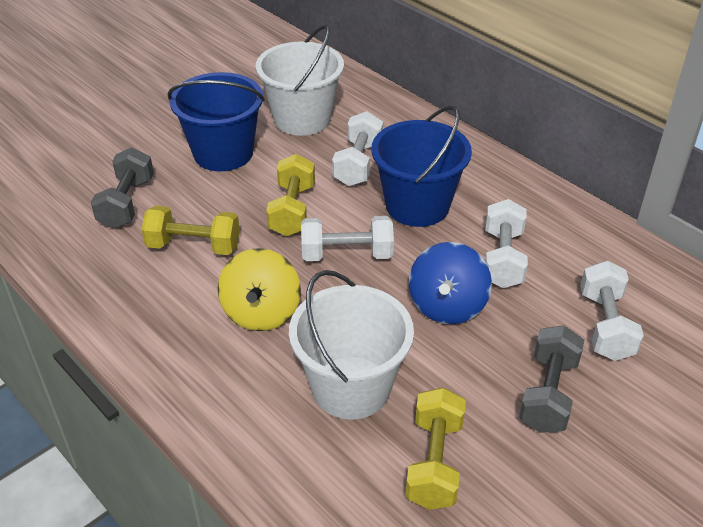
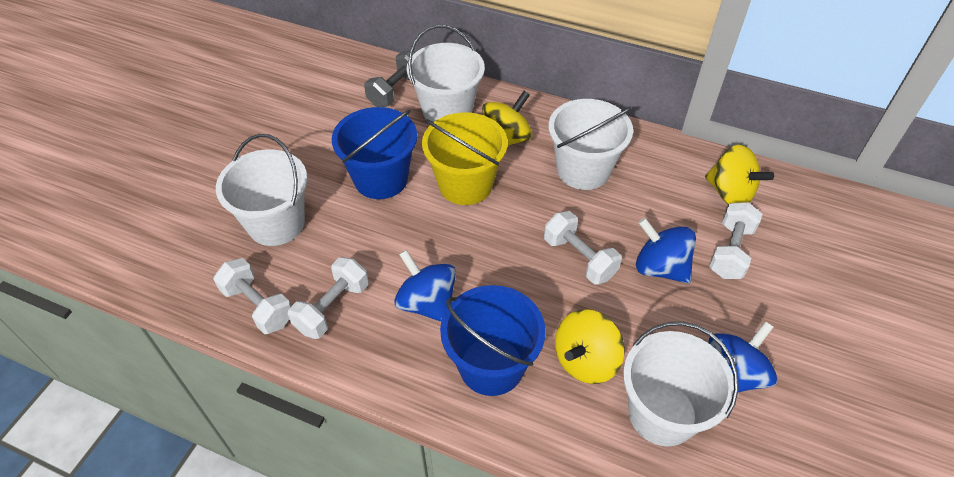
blue spinning top: 1 -> 3
grey dumbbell: 2 -> 1
white bucket: 2 -> 4
yellow bucket: 0 -> 1
yellow dumbbell: 3 -> 0
yellow spinning top: 1 -> 3

